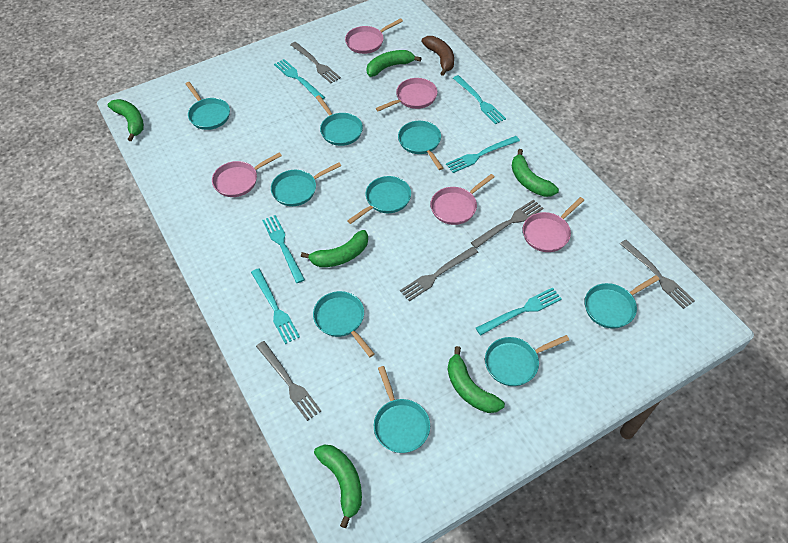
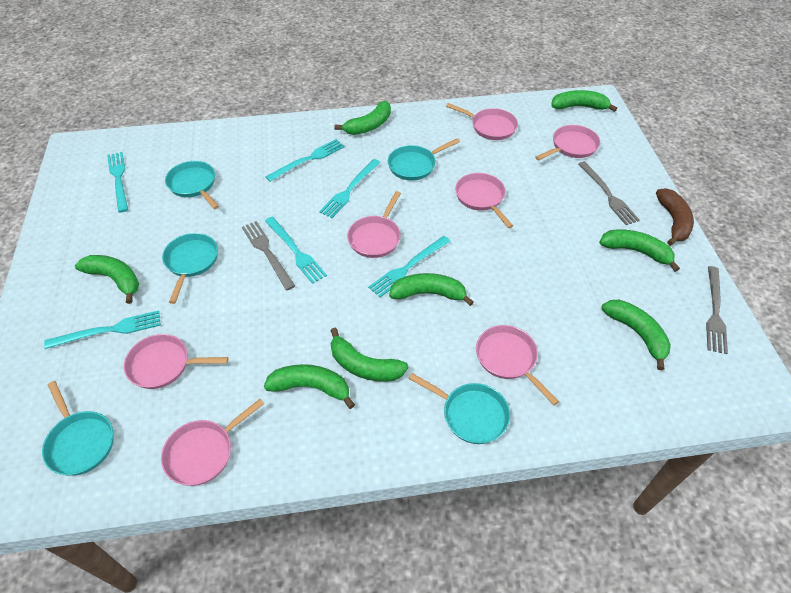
green banana: 6 -> 8
grey fork: 5 -> 3
pink pan: 5 -> 7
turquoise pan: 9 -> 5

